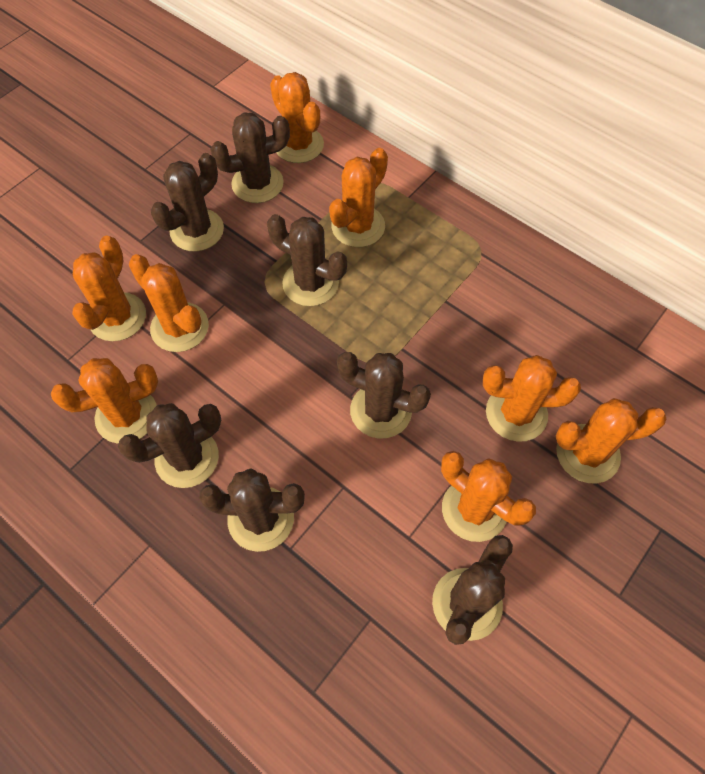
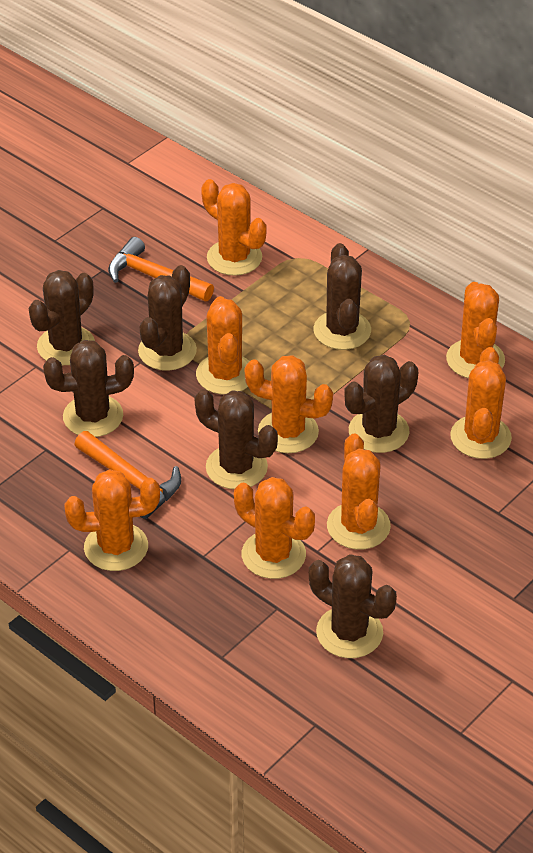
orange hammer: 0 -> 2

